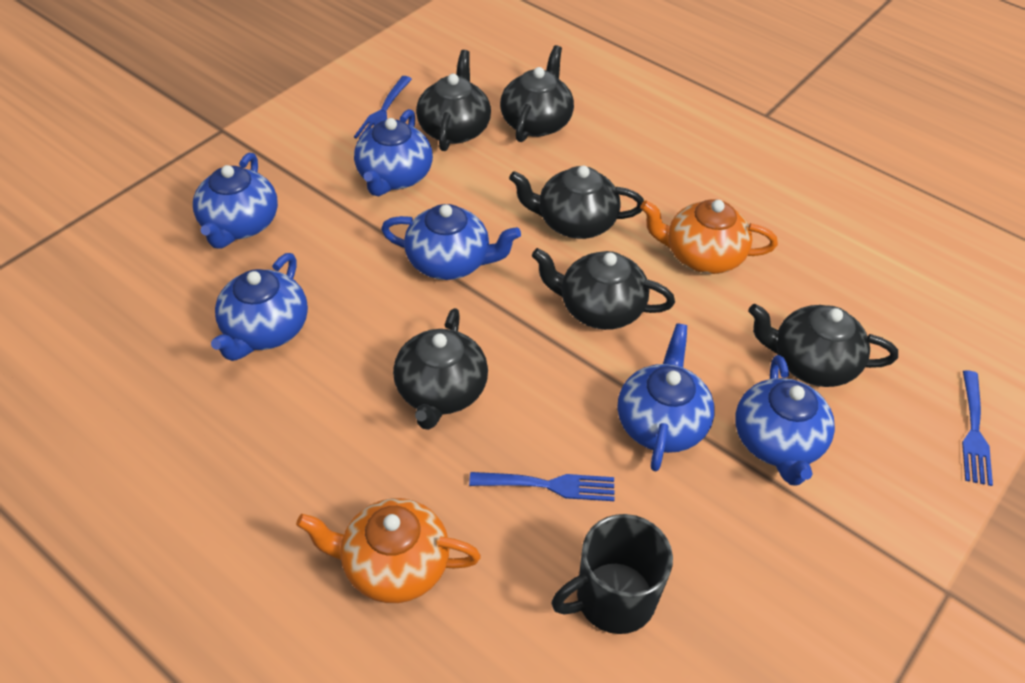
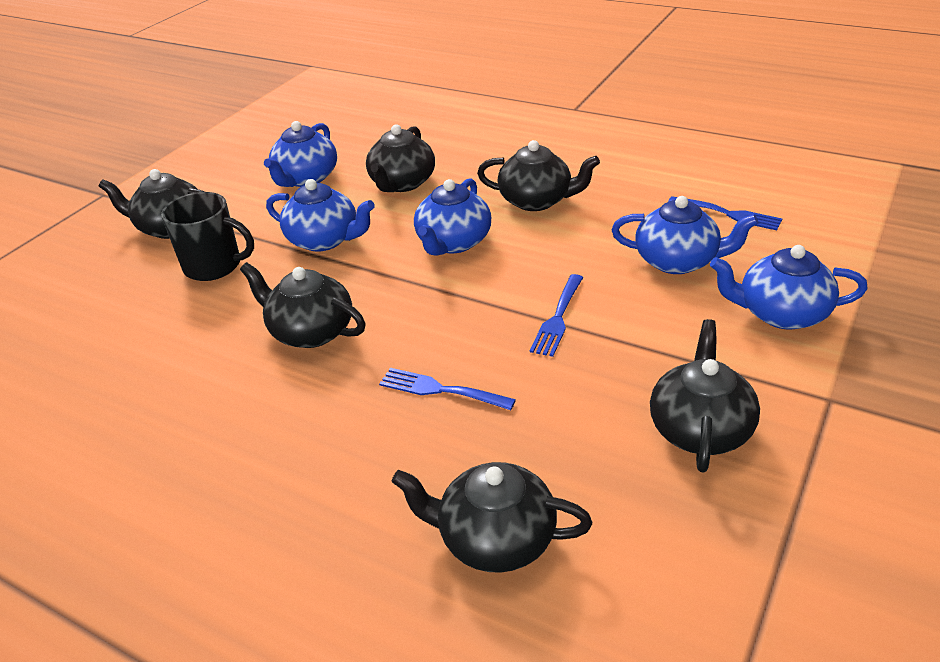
blue teapot: 6 -> 5
orange teapot: 2 -> 0

